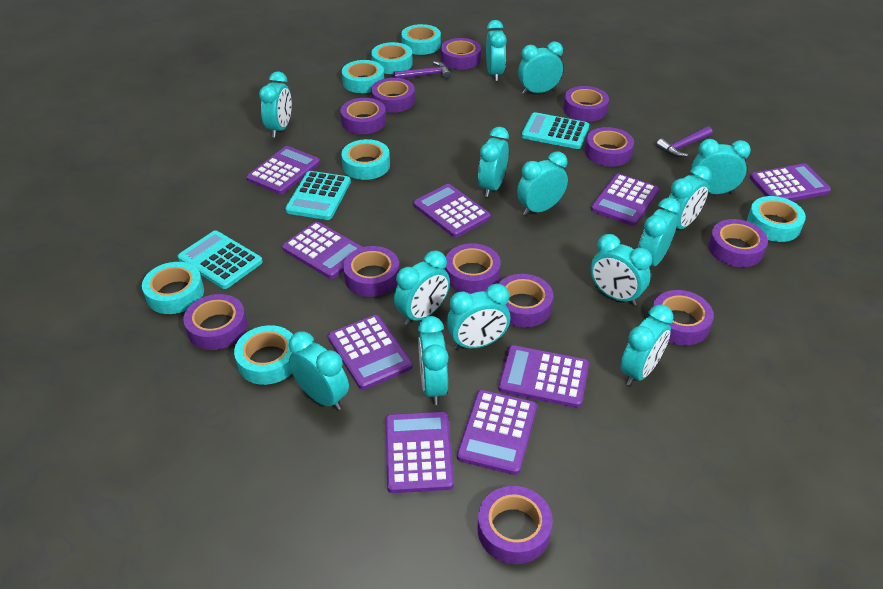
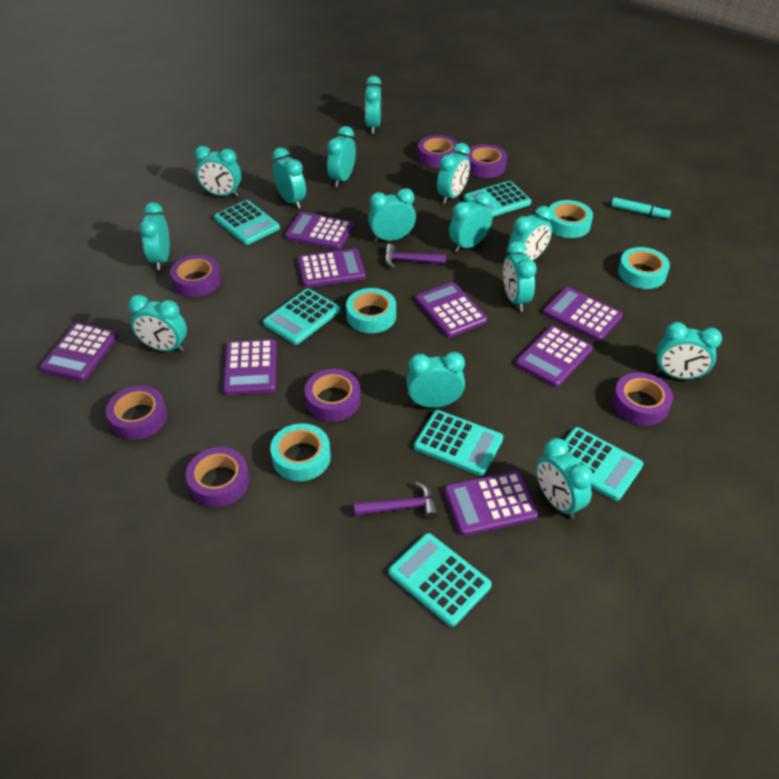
purple calculator: 9 -> 8
purple tape: 12 -> 7
turquoise calculator: 3 -> 6
turquoise marker: 0 -> 1
turquoise tape: 7 -> 4

